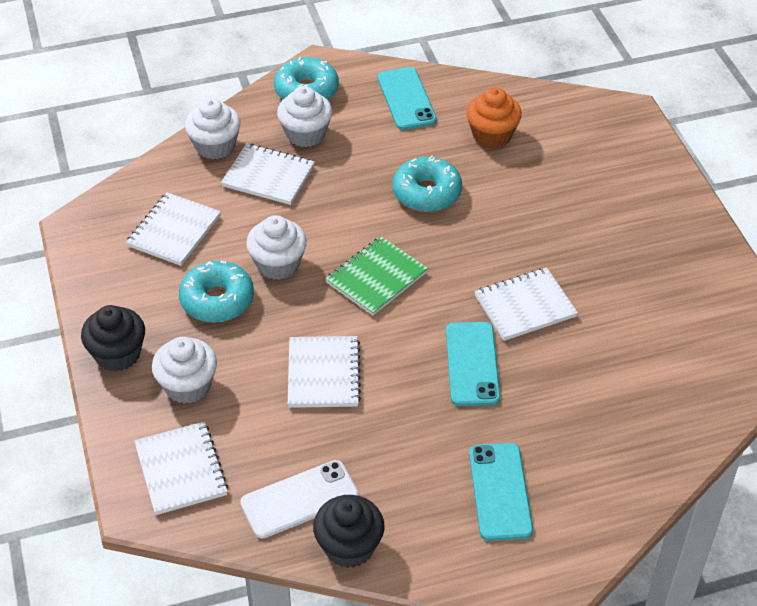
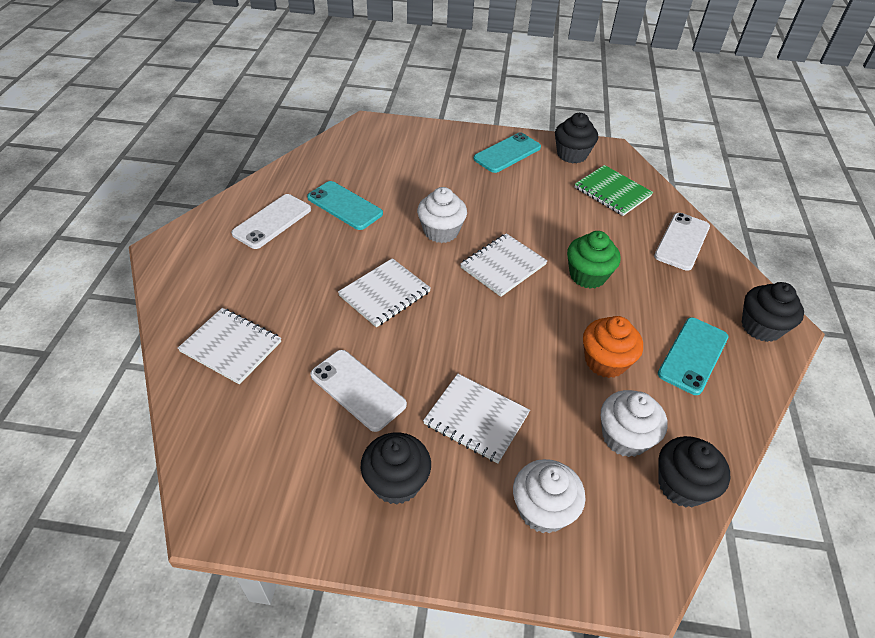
black cupcake: 2 -> 4
green cupcake: 0 -> 1
turquoise donut: 3 -> 0
white cupcake: 4 -> 3
white notebook: 5 -> 4
white phone: 1 -> 3

